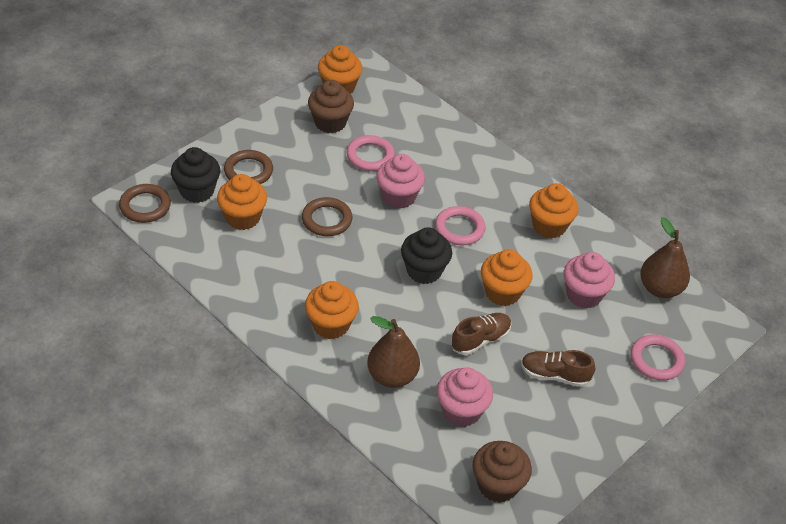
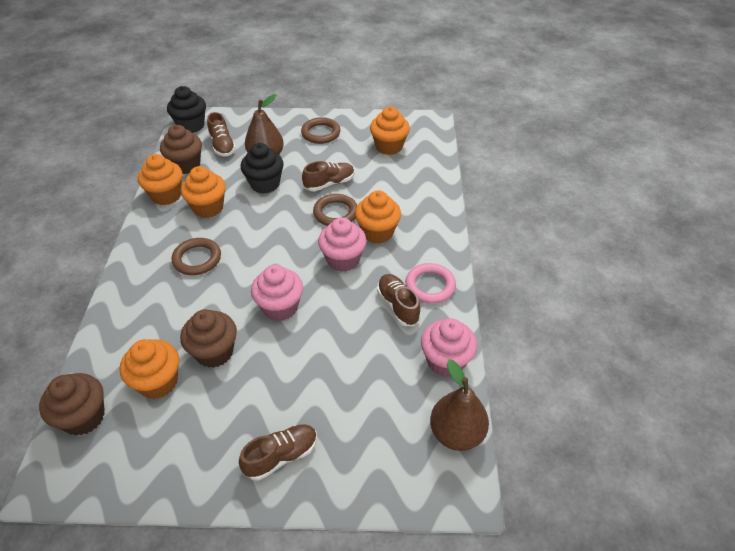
brown cupcake: 2 -> 3
brown shoe: 2 -> 4
pink ring: 3 -> 1

